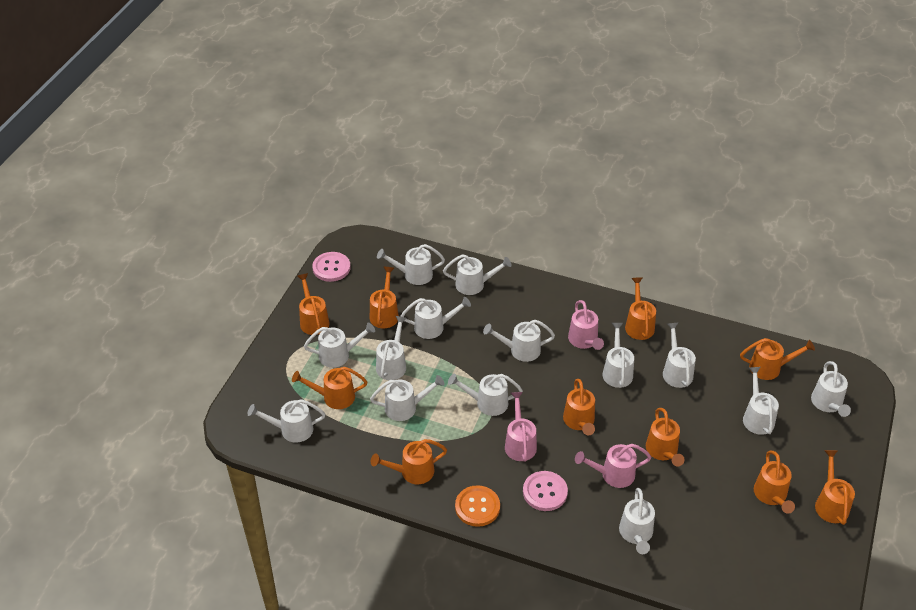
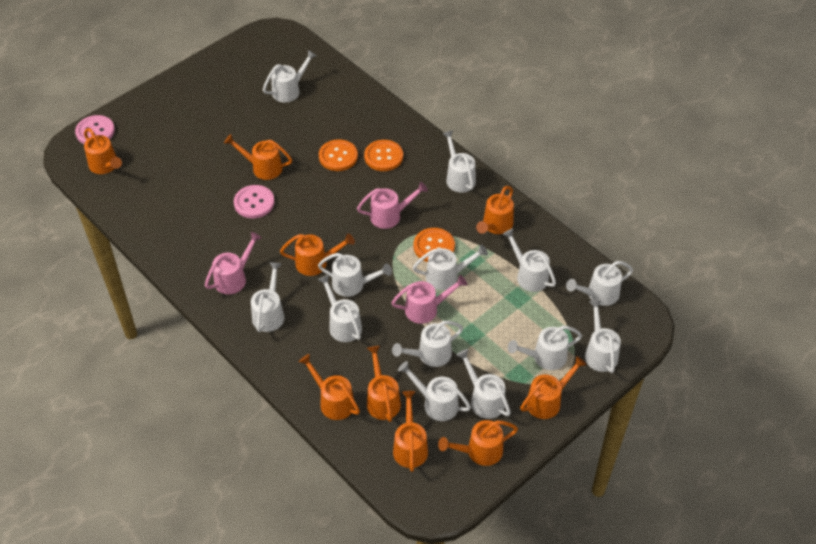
orange button: 1 -> 3
orange watering can: 10 -> 9
white watering can: 14 -> 13

